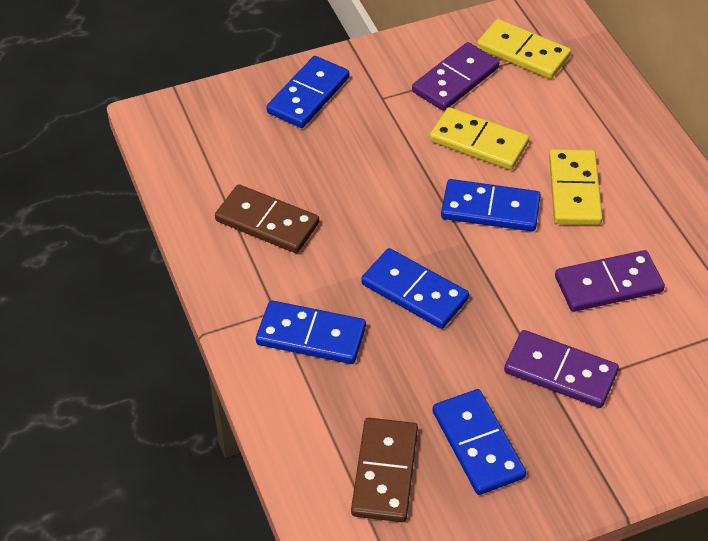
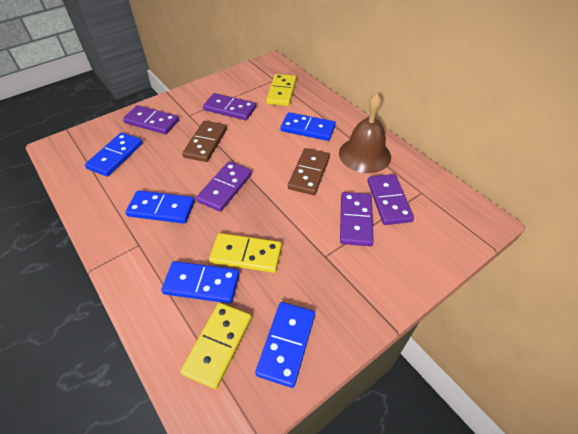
brown bell: 0 -> 1
purple domino: 3 -> 5

